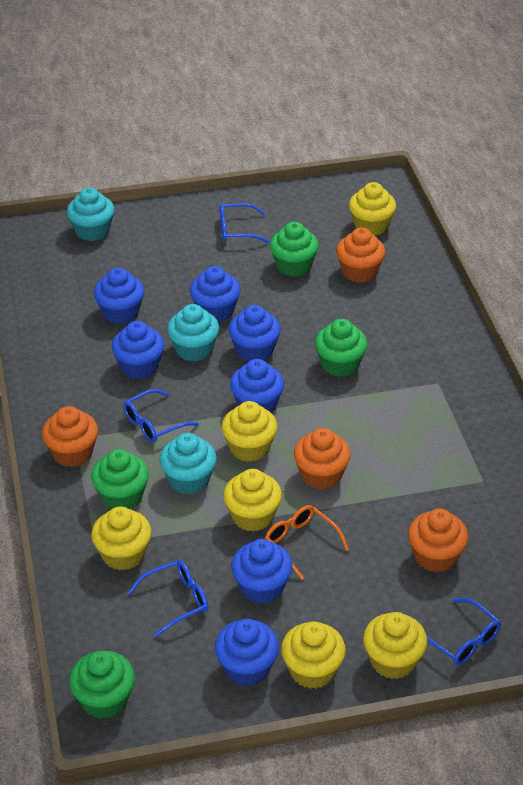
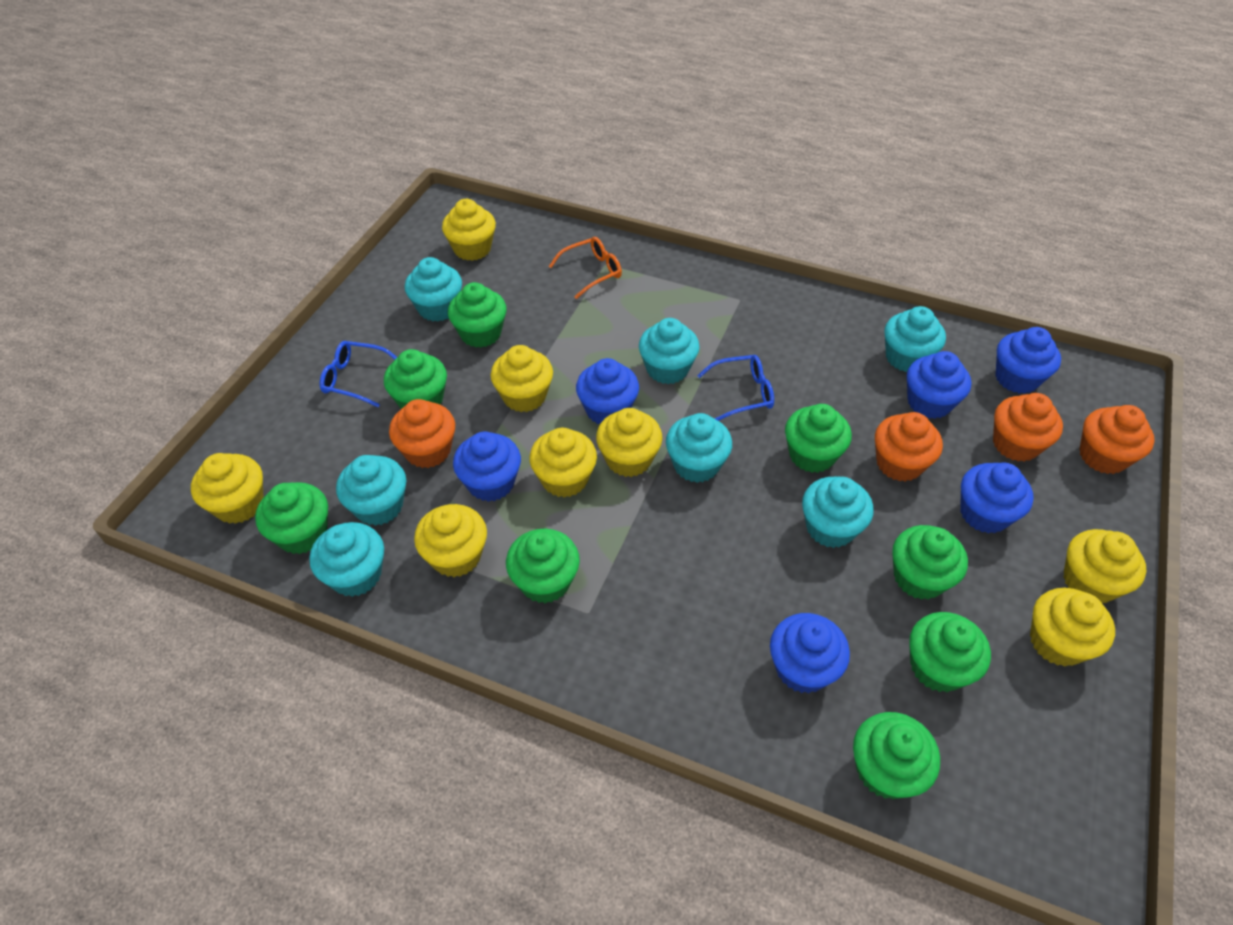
blue cupcake: 7 -> 6
blue glasses: 4 -> 2
green cupcake: 4 -> 8
turquoise cupcake: 3 -> 7
yellow cupcake: 6 -> 8

